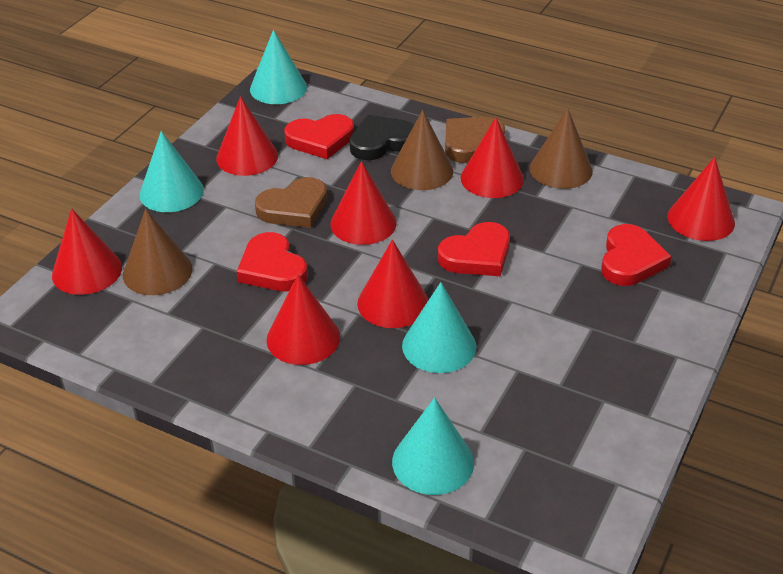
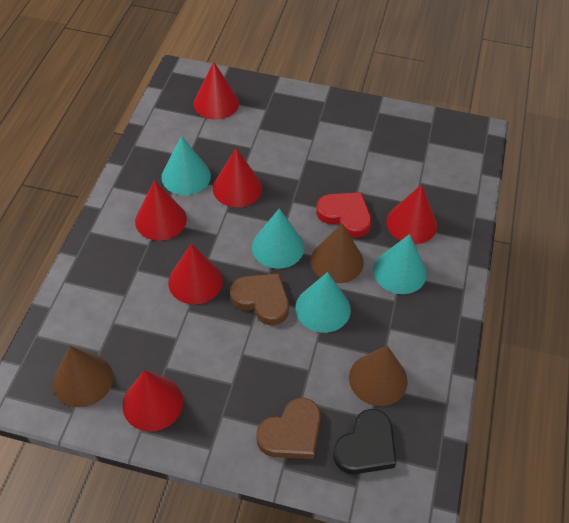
red cone: 7 -> 6
red heart: 4 -> 1

